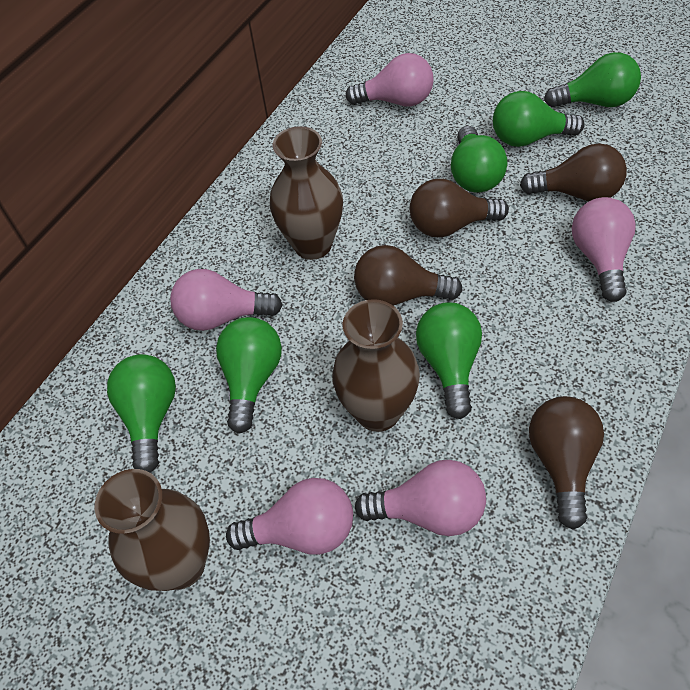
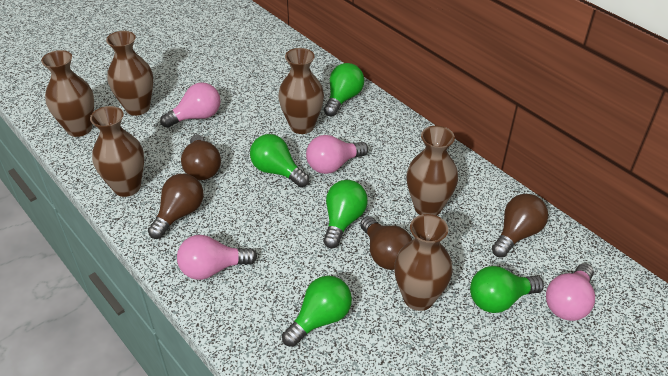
brown vase: 3 -> 6
green light bulb: 6 -> 5
pink light bulb: 5 -> 4

